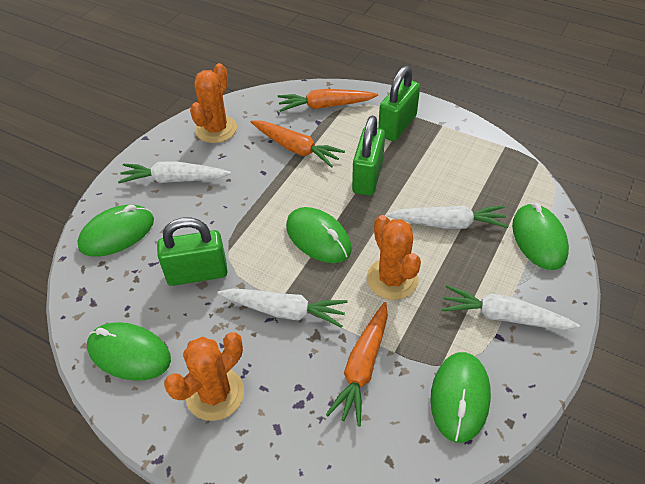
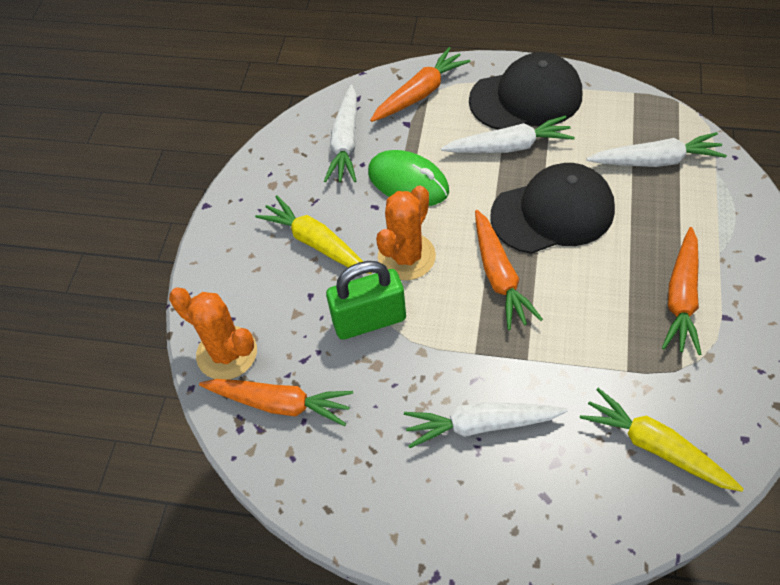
black cap: 0 -> 2
green mouse: 5 -> 1
green padlock: 3 -> 1
orange cactus: 3 -> 2
orange carrot: 3 -> 4
yellow carrot: 0 -> 2

